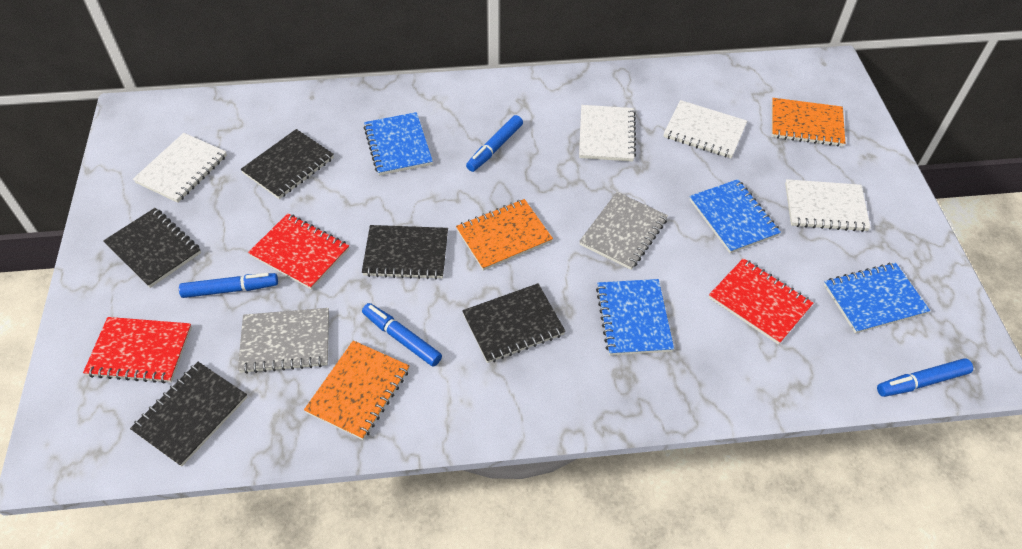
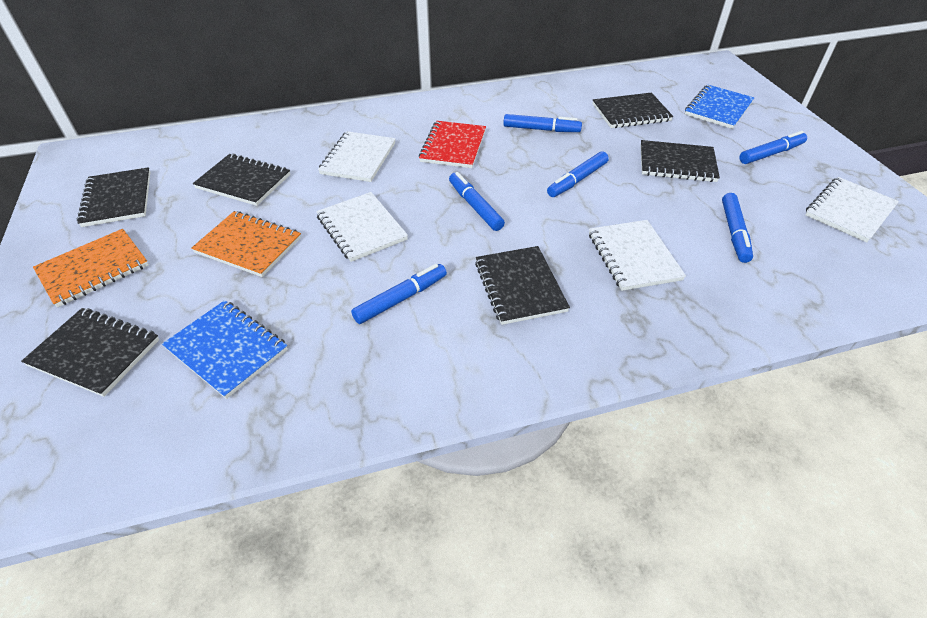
black notebook: 5 -> 6
blue marker: 4 -> 6
blue notebook: 4 -> 2
grey notebook: 2 -> 0
orange notebook: 3 -> 2
red notebook: 3 -> 1

